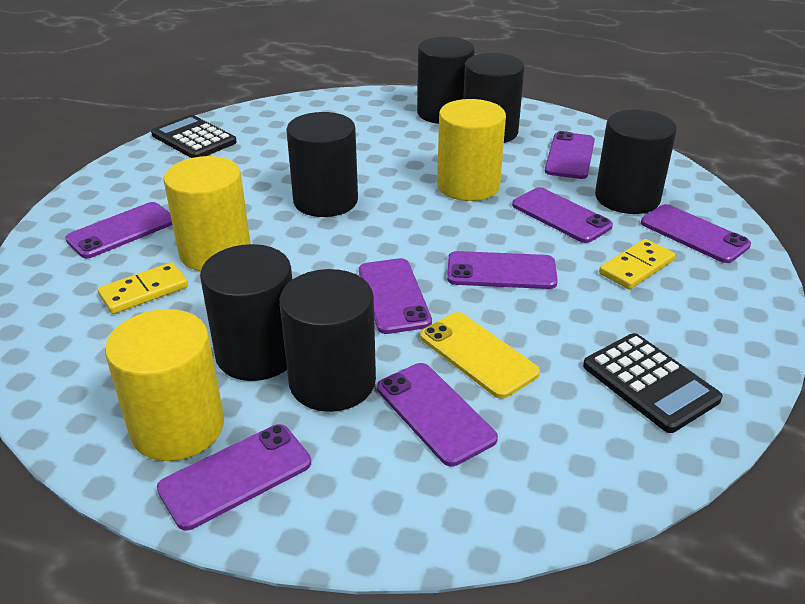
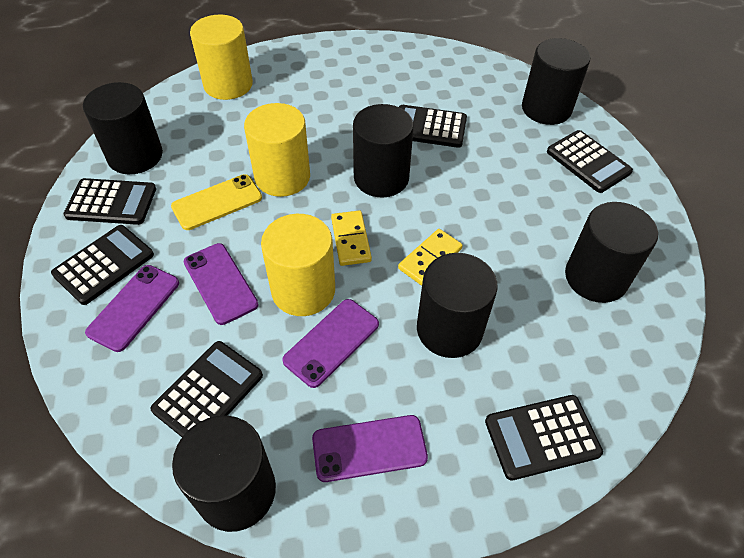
black calculator: 2 -> 6
purple phone: 8 -> 4

